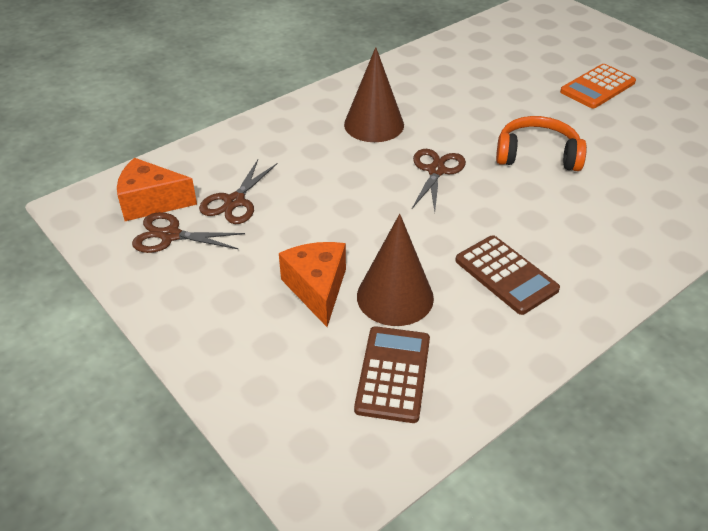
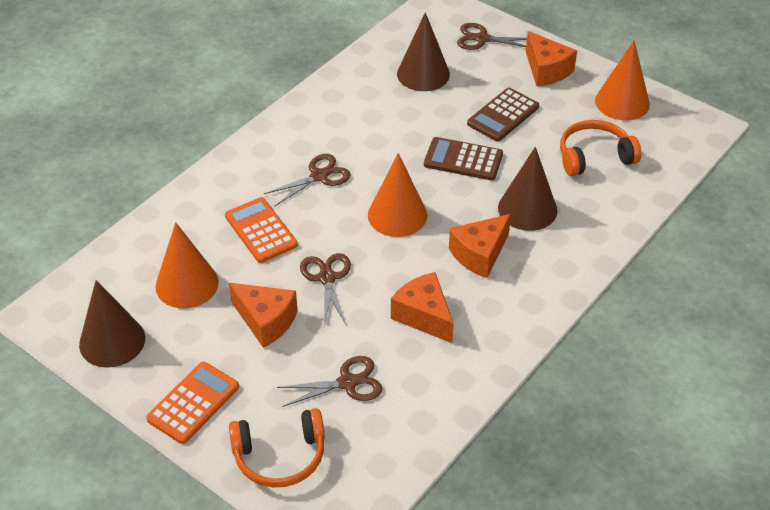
brown cone: 2 -> 3
brown scissors: 3 -> 4
orange calculator: 1 -> 2
orange cheese: 2 -> 4
orange cone: 0 -> 3
orange headphones: 1 -> 2

